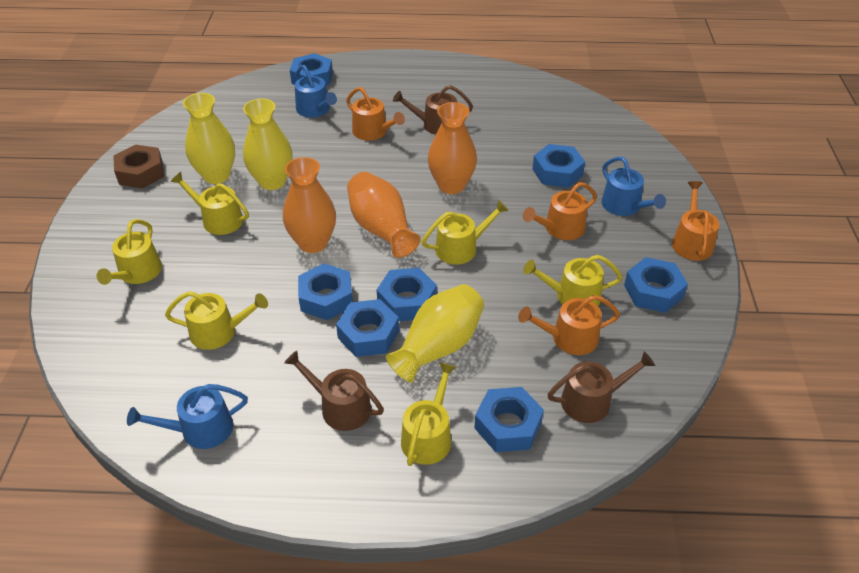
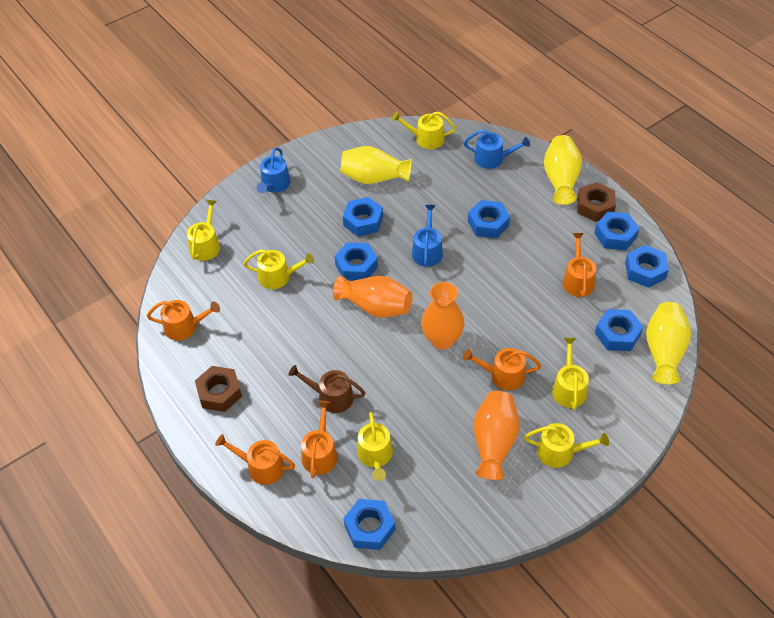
brown nut: 1 -> 2
brown watering can: 3 -> 1
orange watering can: 4 -> 5

